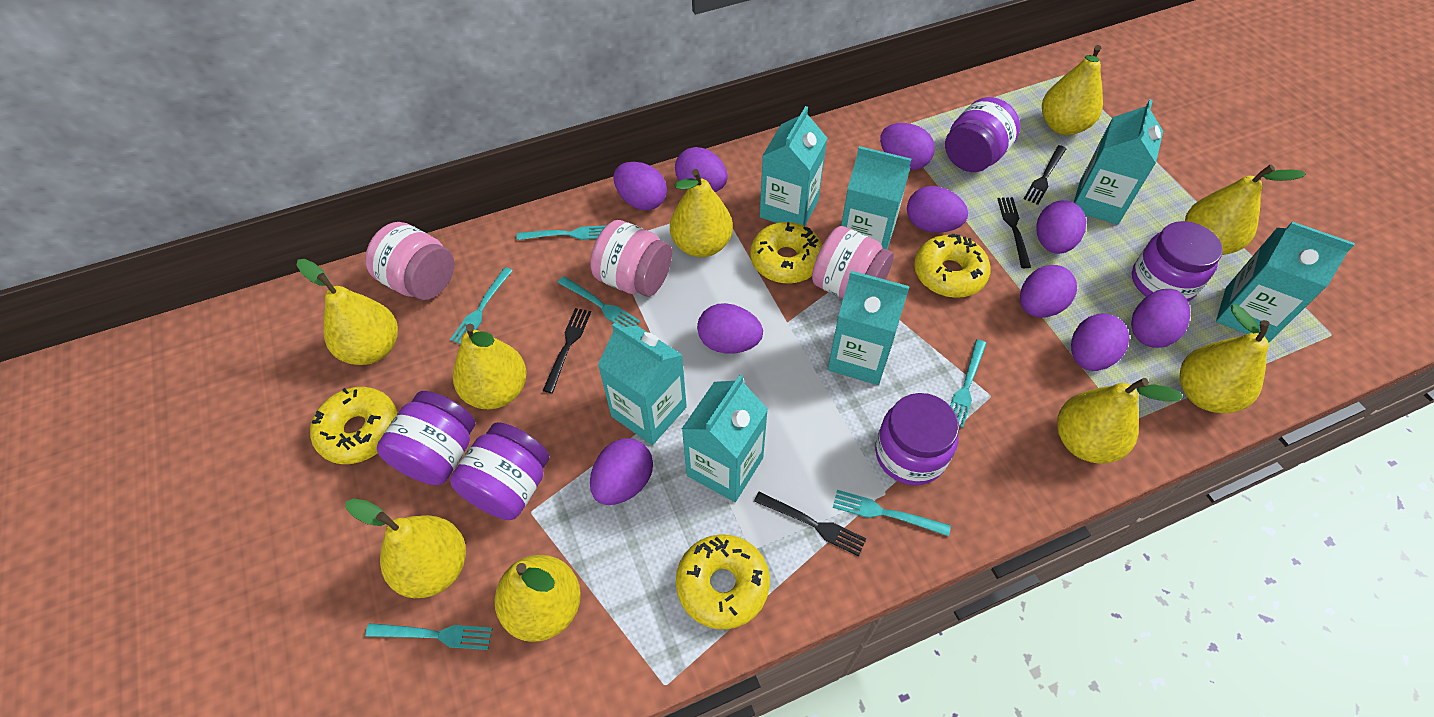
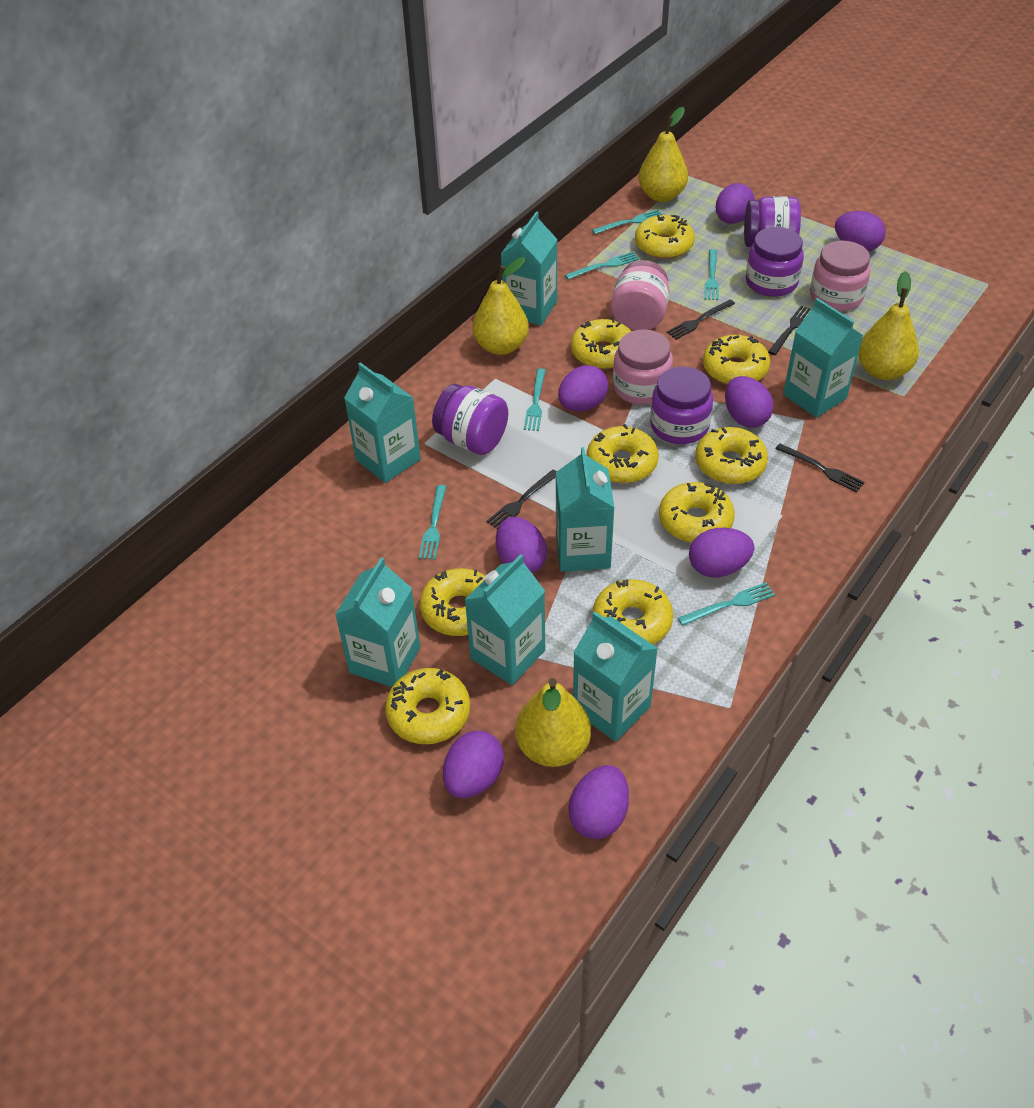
purple egg: 10 -> 8
purple jar: 5 -> 4
yellow donut: 4 -> 9
yellow pear: 9 -> 4

